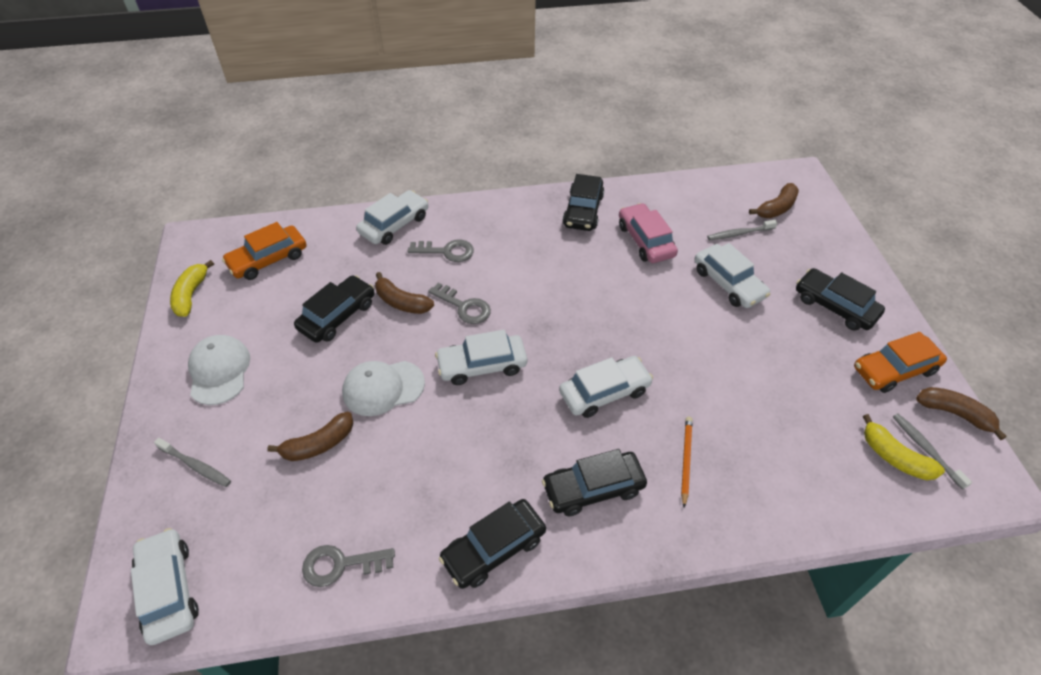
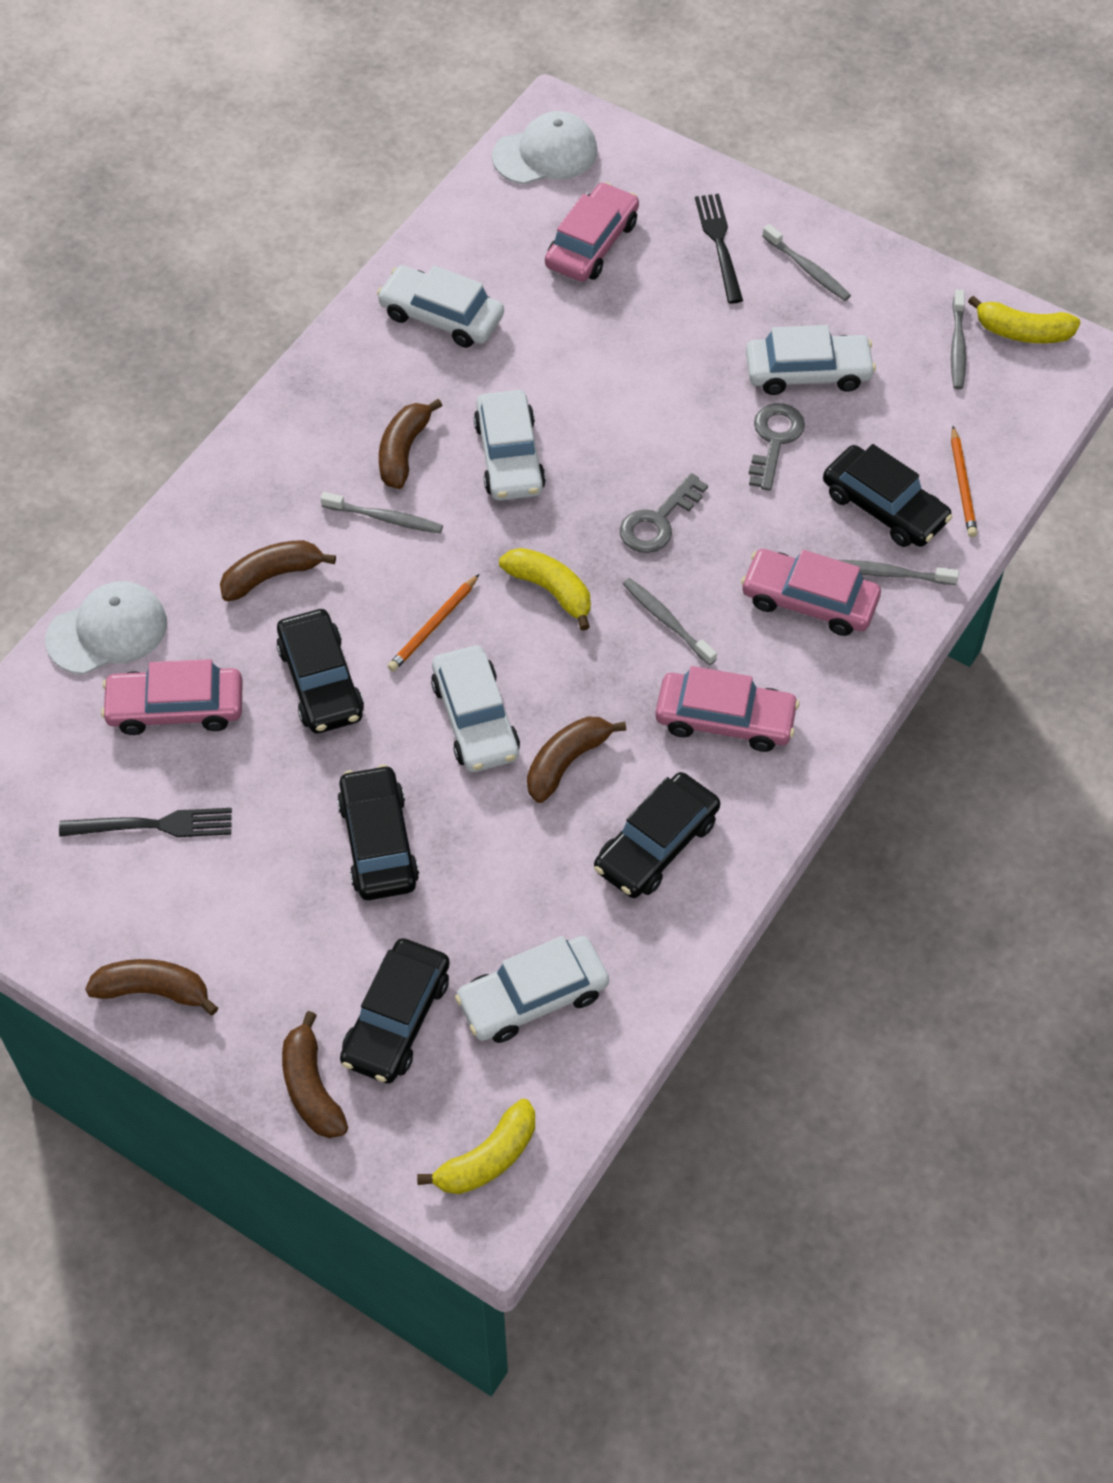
black fork: 0 -> 2
brown banana: 4 -> 5
grey key: 3 -> 2
grey toothbrush: 3 -> 5
orange car: 2 -> 0
orange pencil: 1 -> 2
pink car: 1 -> 4
yellow banana: 2 -> 3

